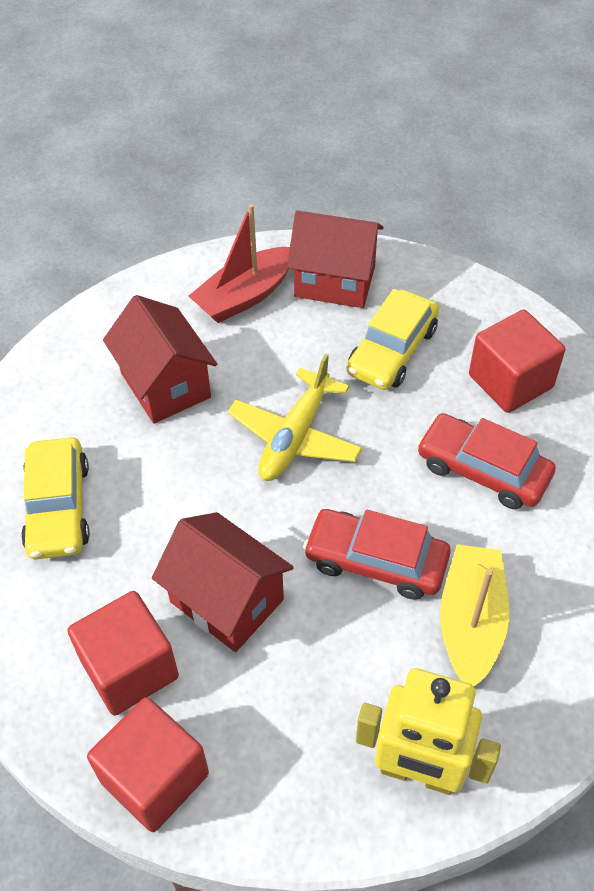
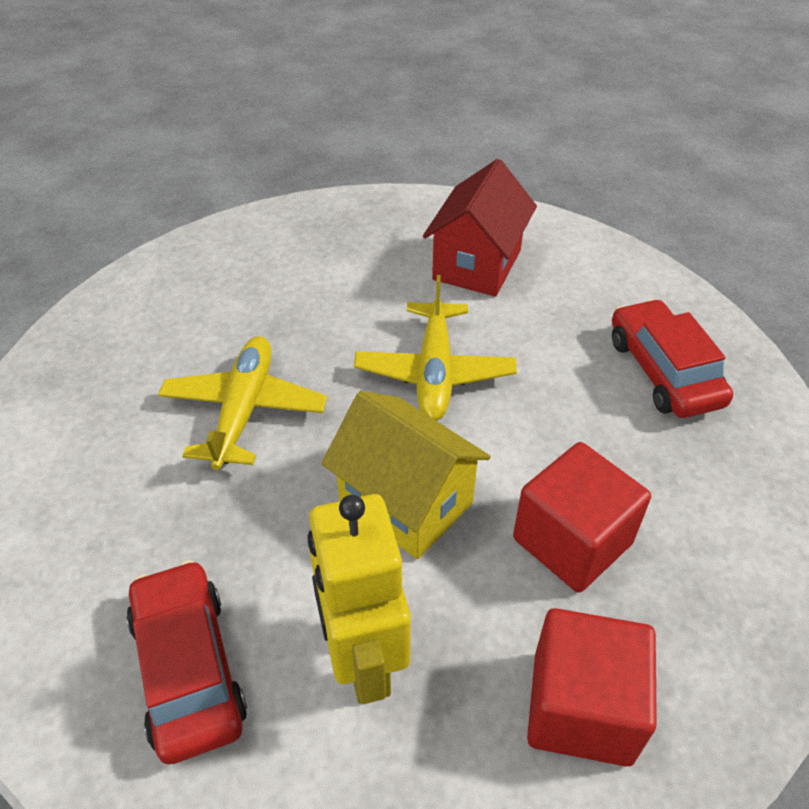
red boat: 1 -> 0
red cube: 3 -> 2
red house: 3 -> 1
yellow boat: 1 -> 0
yellow car: 2 -> 0
yellow house: 0 -> 1
yellow plane: 1 -> 2

